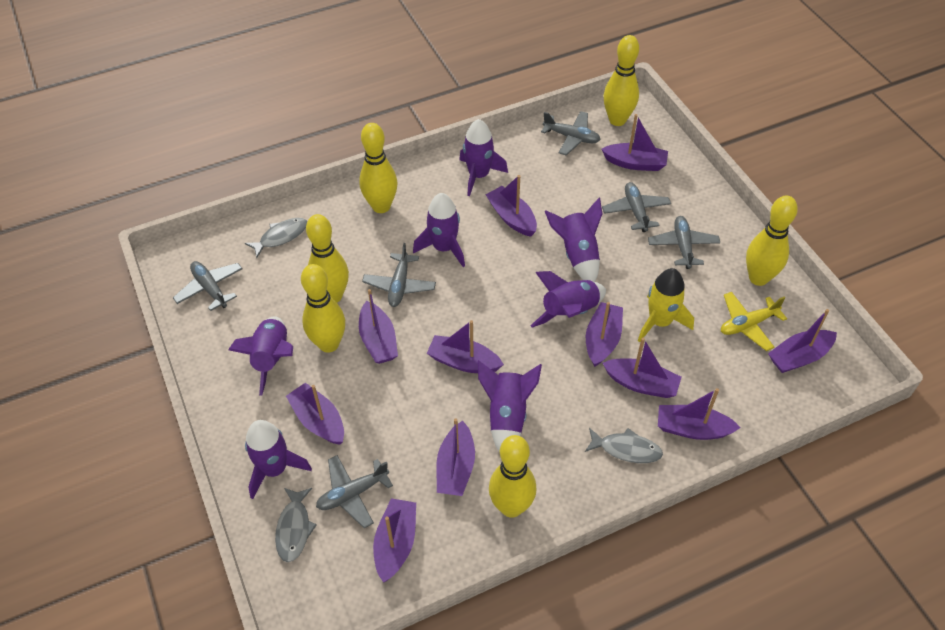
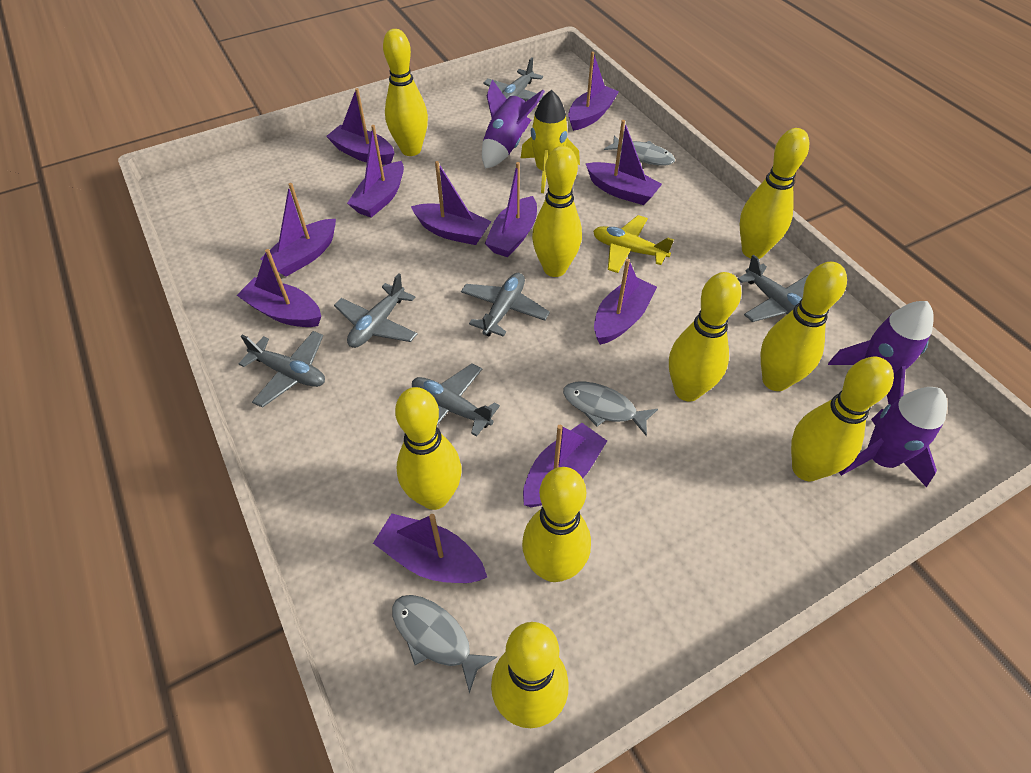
purple rocket: 7 -> 3
yellow bowling pin: 6 -> 9

